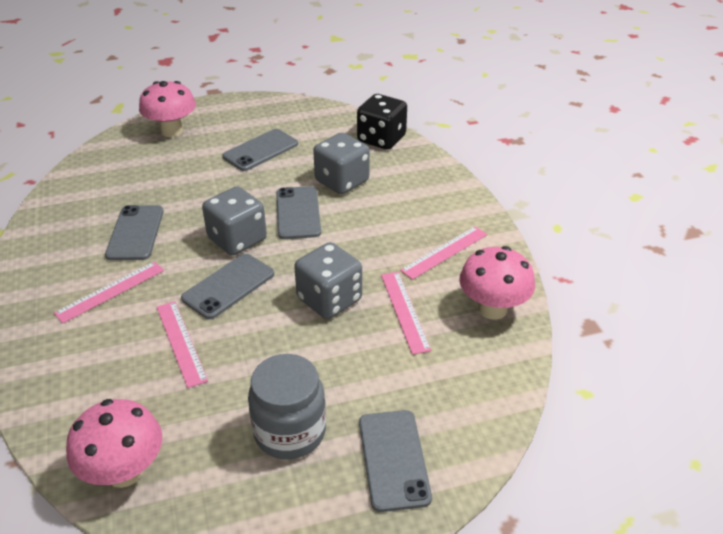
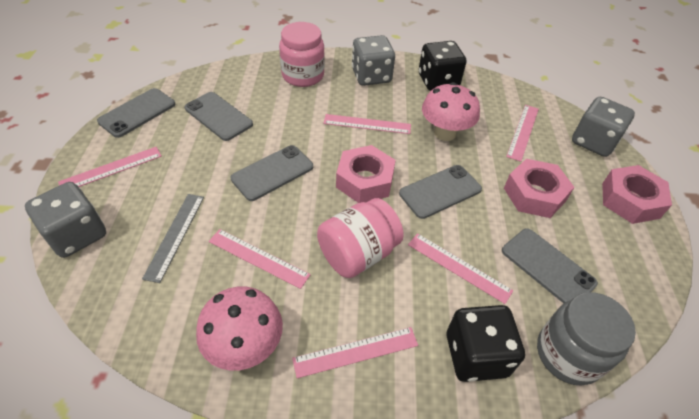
black dice: 1 -> 2
grey ruler: 0 -> 1
pink jar: 0 -> 2
pink mushroom: 3 -> 2
pink nut: 0 -> 3
pink ruler: 4 -> 6

